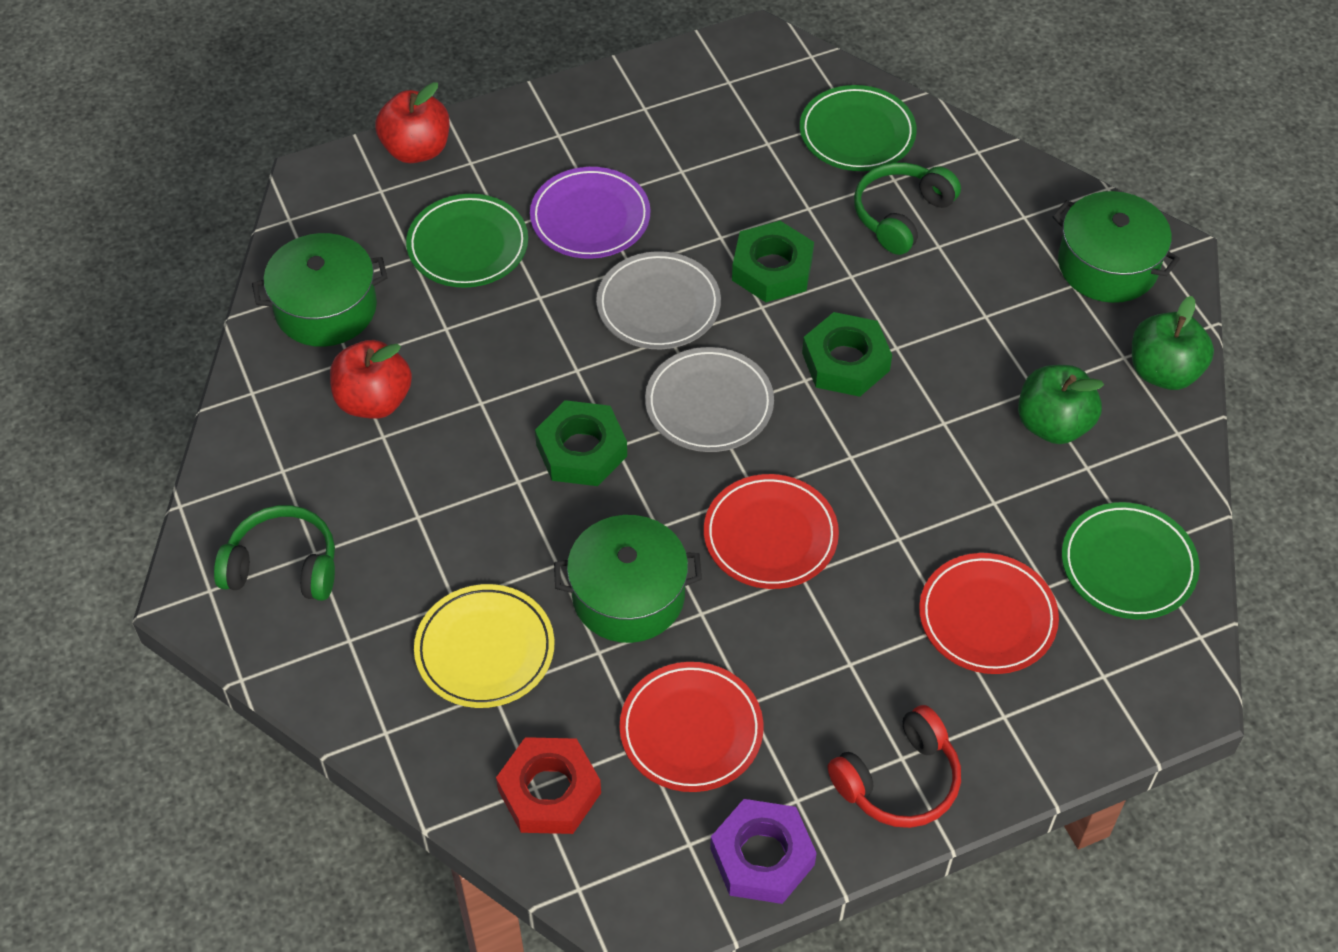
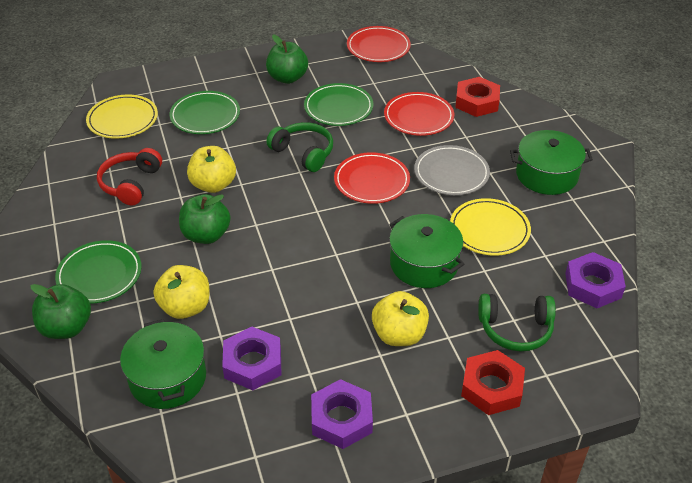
green apple: 2 -> 3
green nut: 3 -> 0
grey plate: 2 -> 1
purple nut: 1 -> 3
purple plate: 1 -> 0
red apple: 2 -> 0
red nut: 1 -> 2
yellow apple: 0 -> 3
yellow plate: 1 -> 2

